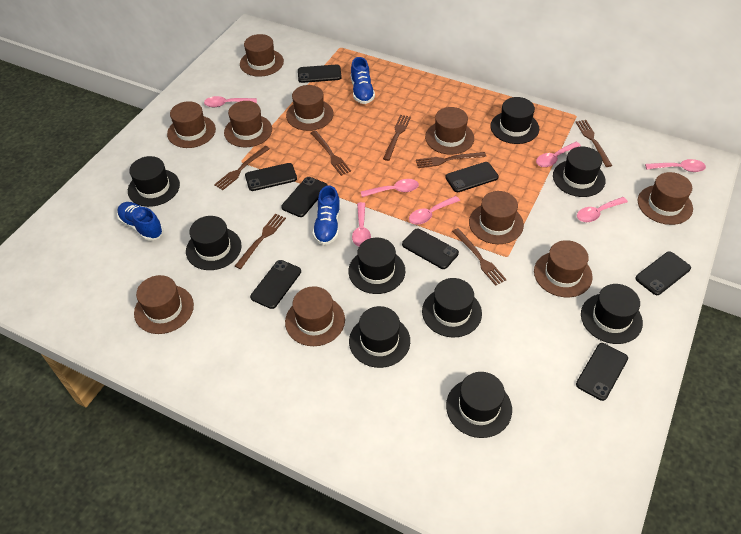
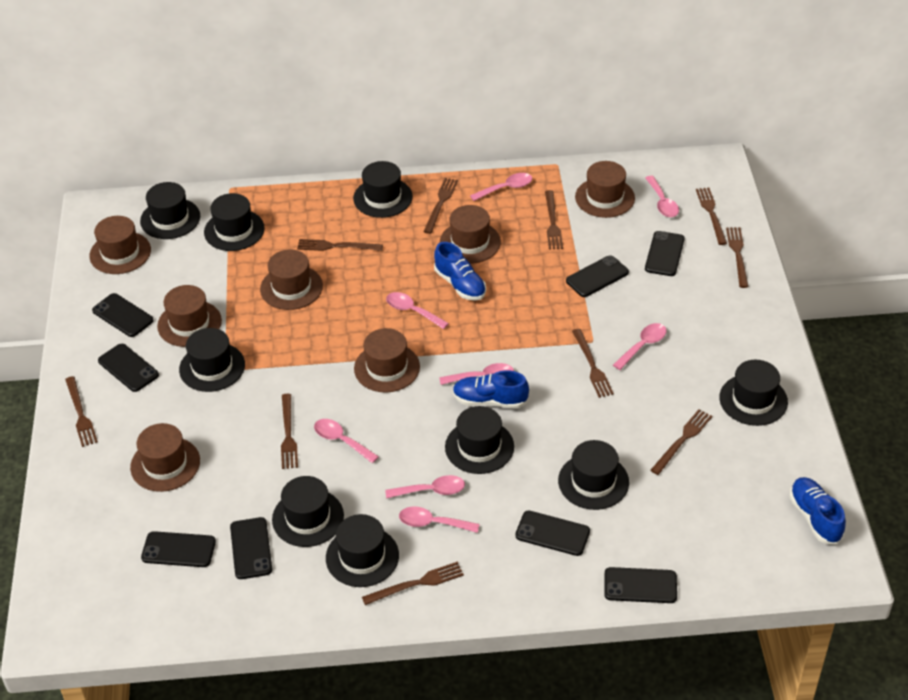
brown fork: 7 -> 10
brown hat: 10 -> 7
pink spoon: 7 -> 8

